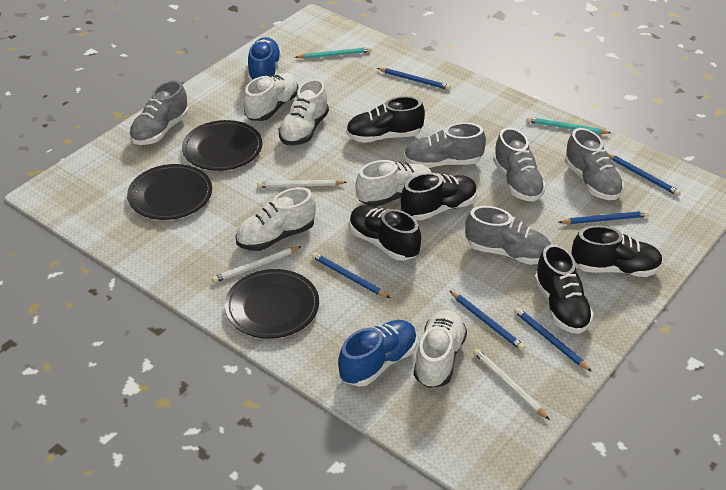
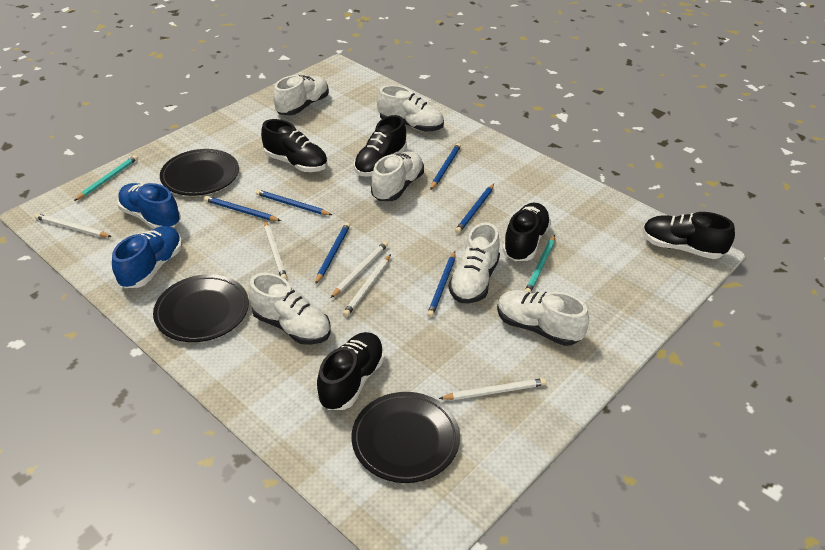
grey shoe: 5 -> 0
white pencil: 3 -> 5
white shoe: 5 -> 6

